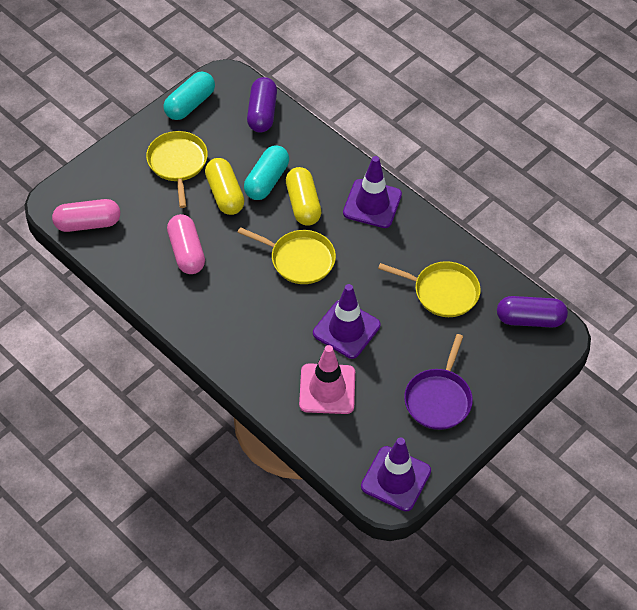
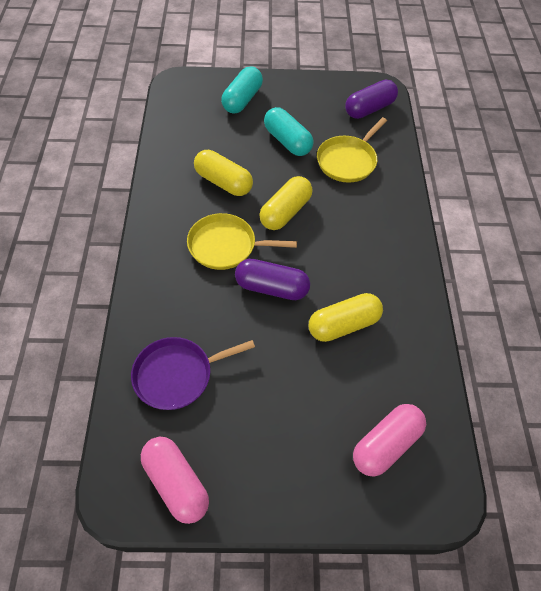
pink traffic cone: 1 -> 0
purple traffic cone: 3 -> 0
yellow capsule: 2 -> 3
yellow pan: 3 -> 2

